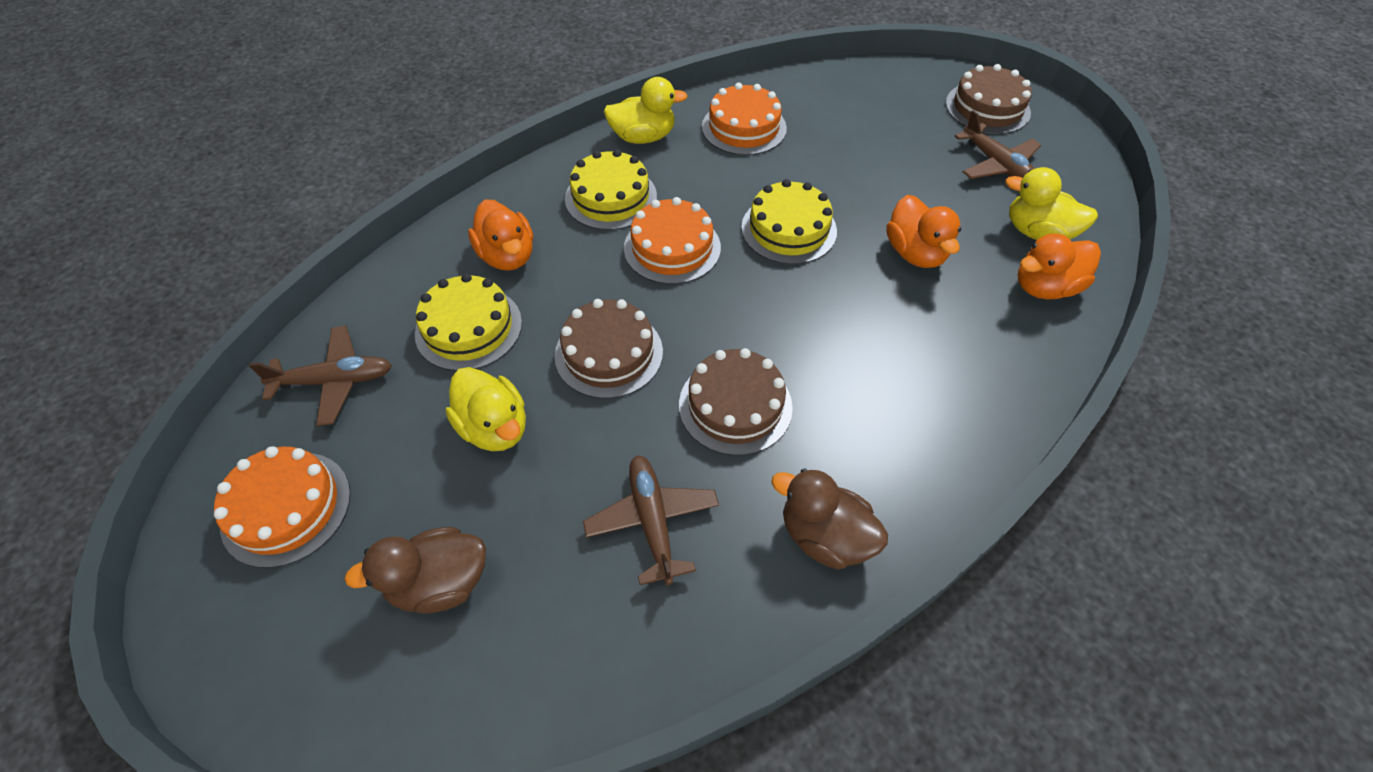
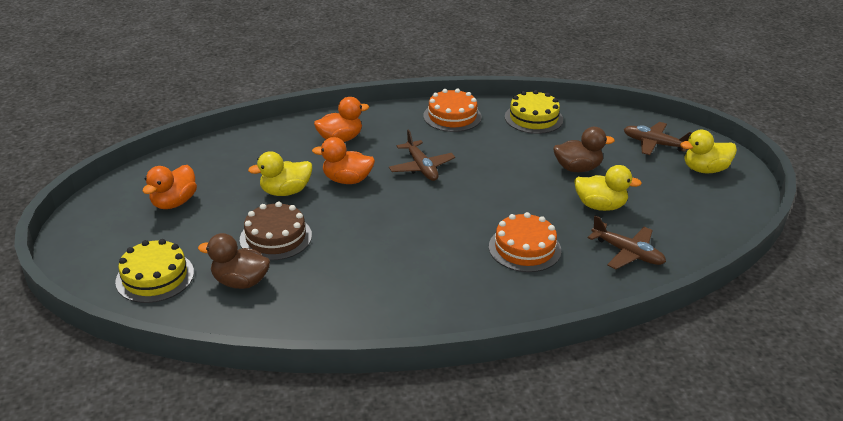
brown cake: 3 -> 1
orange cake: 3 -> 2
yellow cake: 3 -> 2

